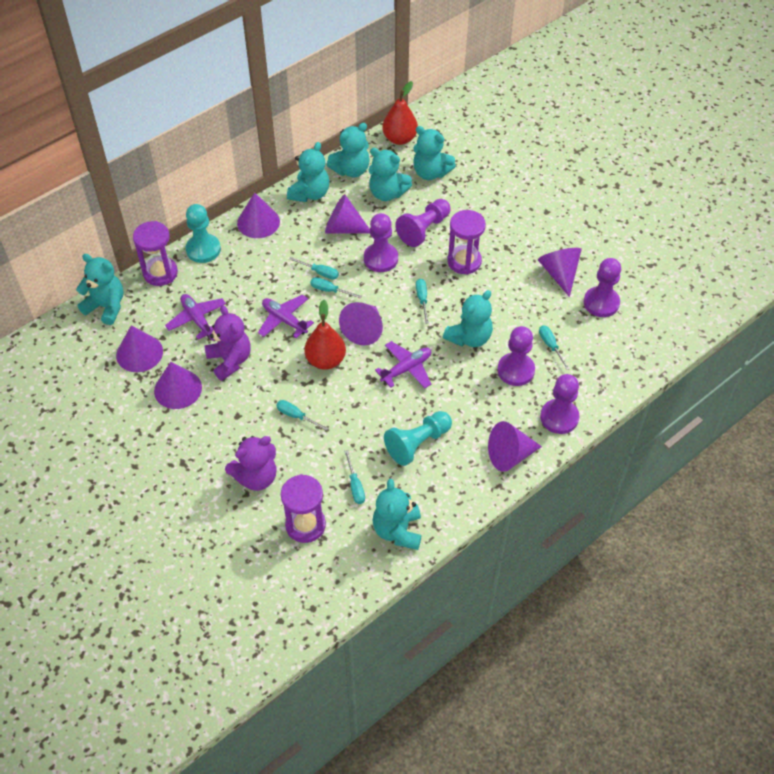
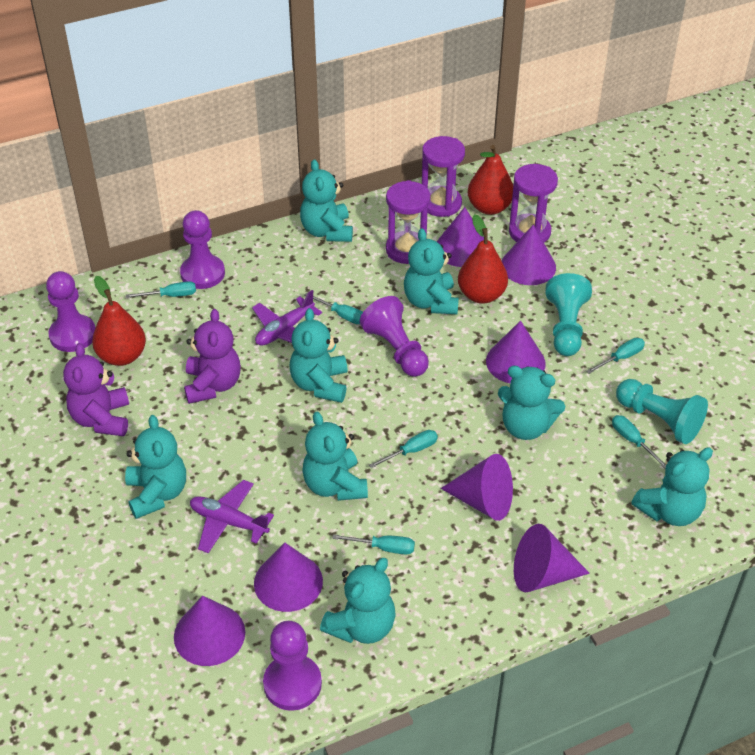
purple pawn: 5 -> 4
purple plane: 3 -> 2
red pear: 2 -> 3
turquoise teddy bear: 7 -> 8

